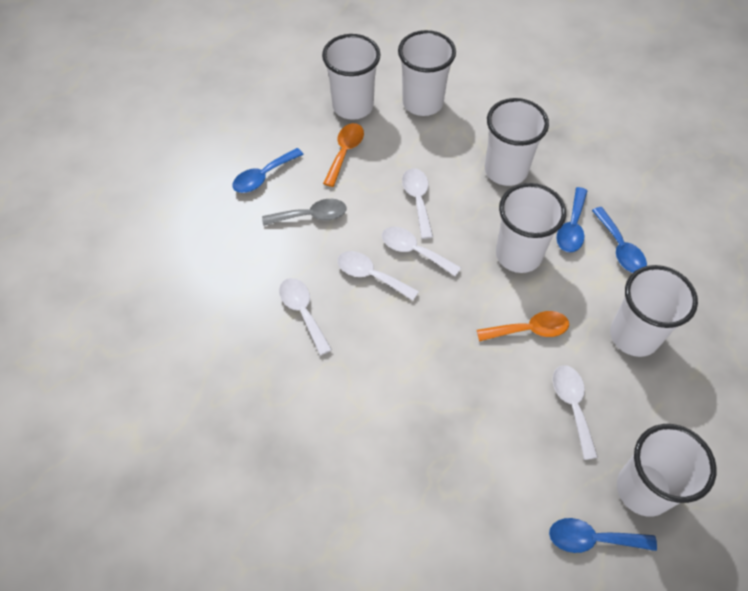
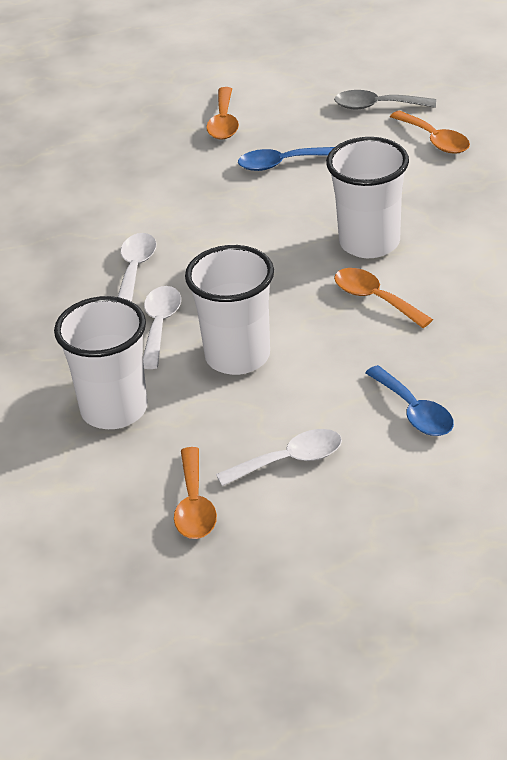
blue spoon: 4 -> 2
orange spoon: 2 -> 4
white cup: 6 -> 3
white spoon: 5 -> 3

